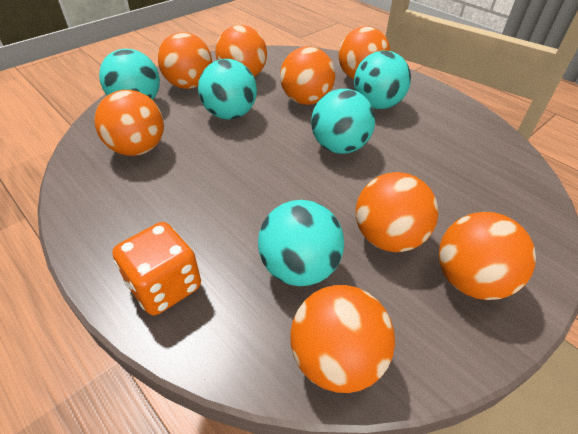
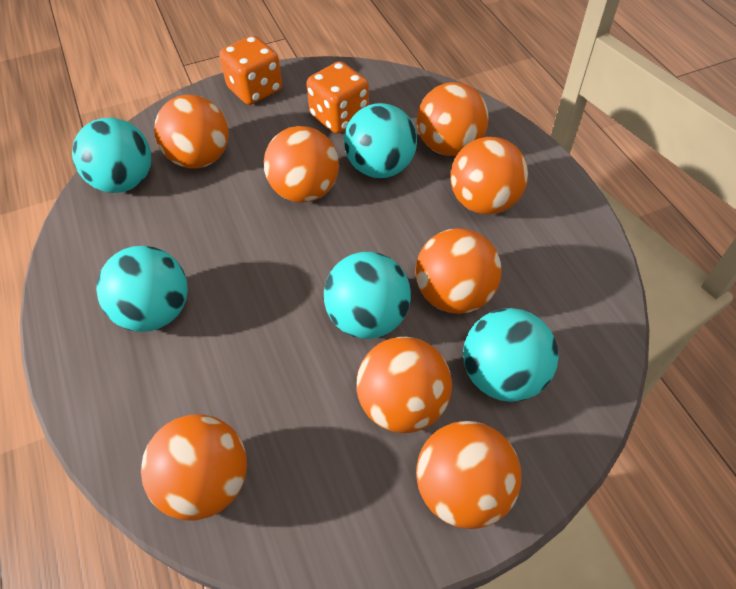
orange dice: 1 -> 2

